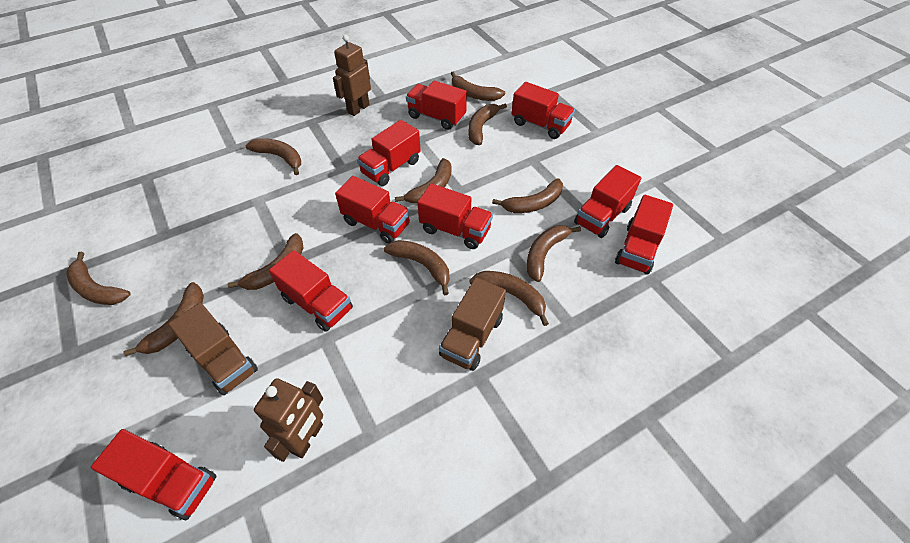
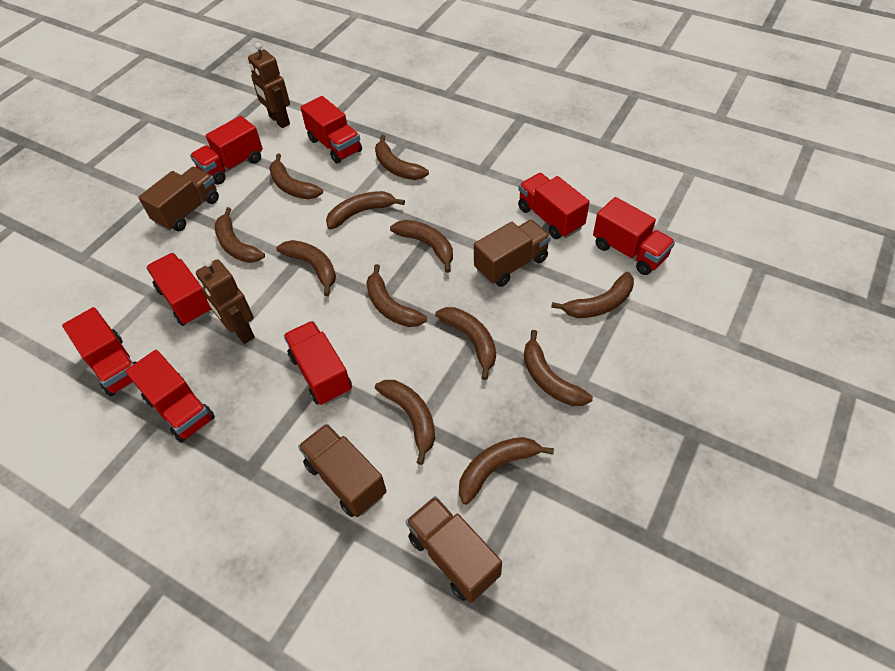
brown banana: 11 -> 12
brown truck: 2 -> 4
red truck: 9 -> 8

